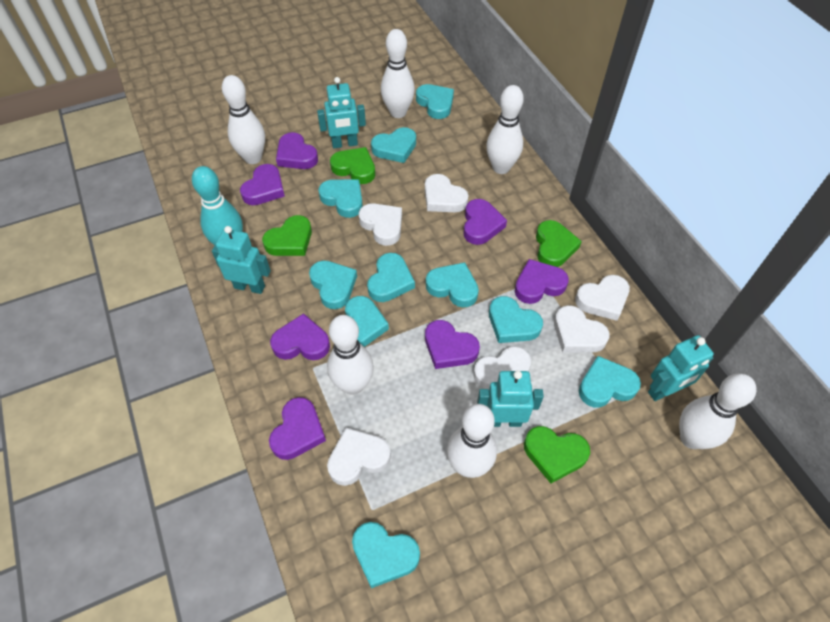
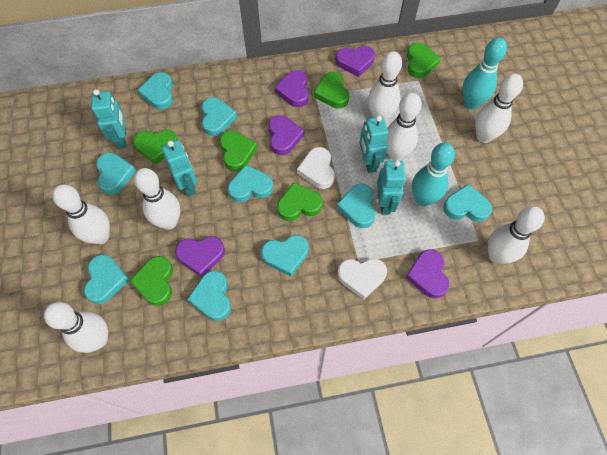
green heart: 4 -> 6
purple heart: 7 -> 5
turquoise bowling pin: 1 -> 2
turquoise heart: 10 -> 9
white bowling pin: 6 -> 7
white heart: 6 -> 2

